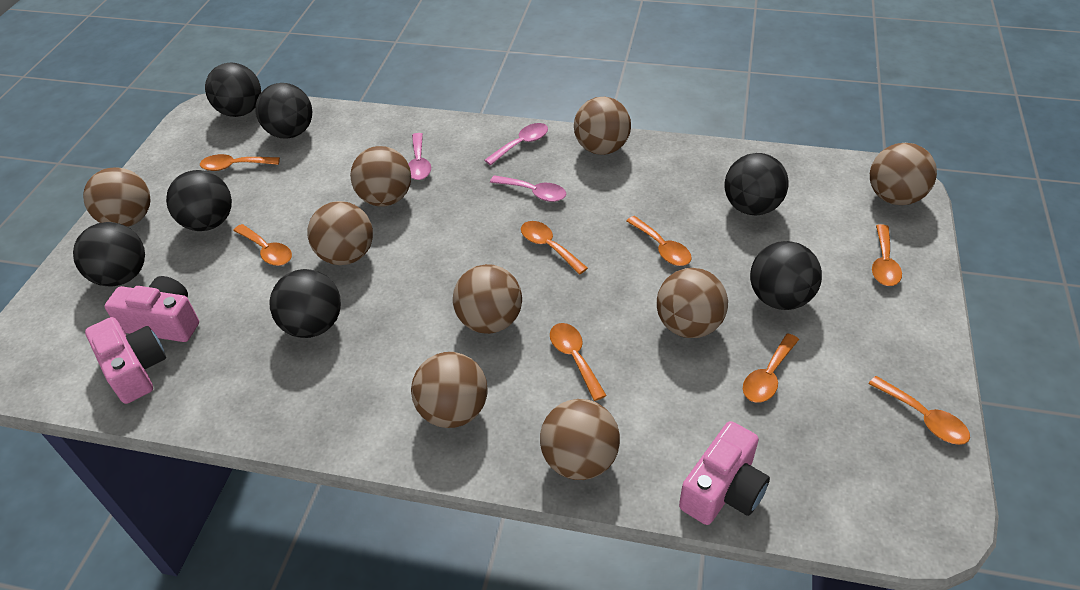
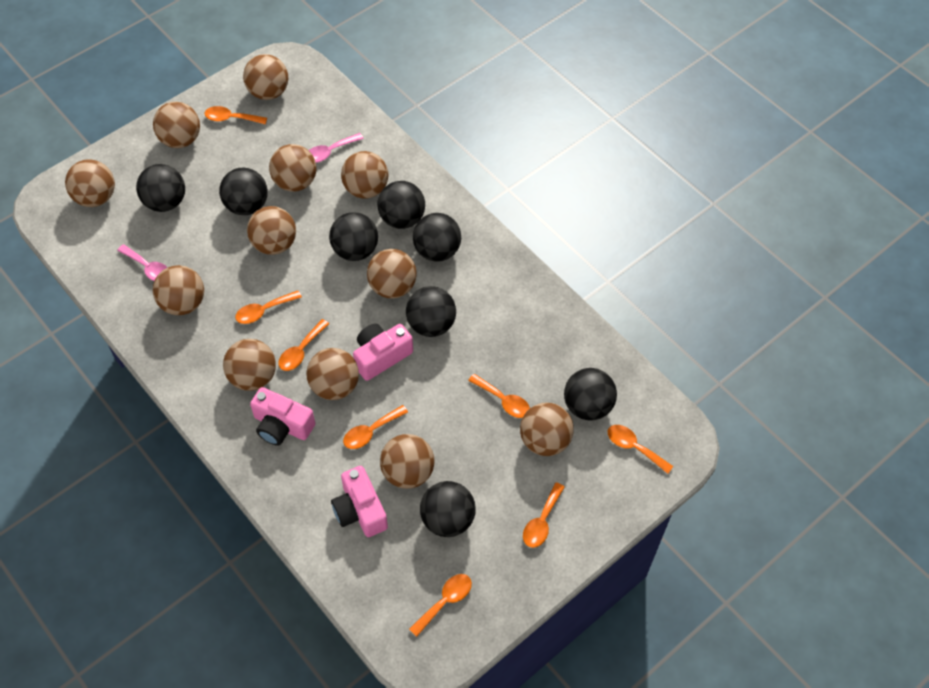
black ball: 7 -> 8
brown ball: 9 -> 12
pink spoon: 3 -> 2

